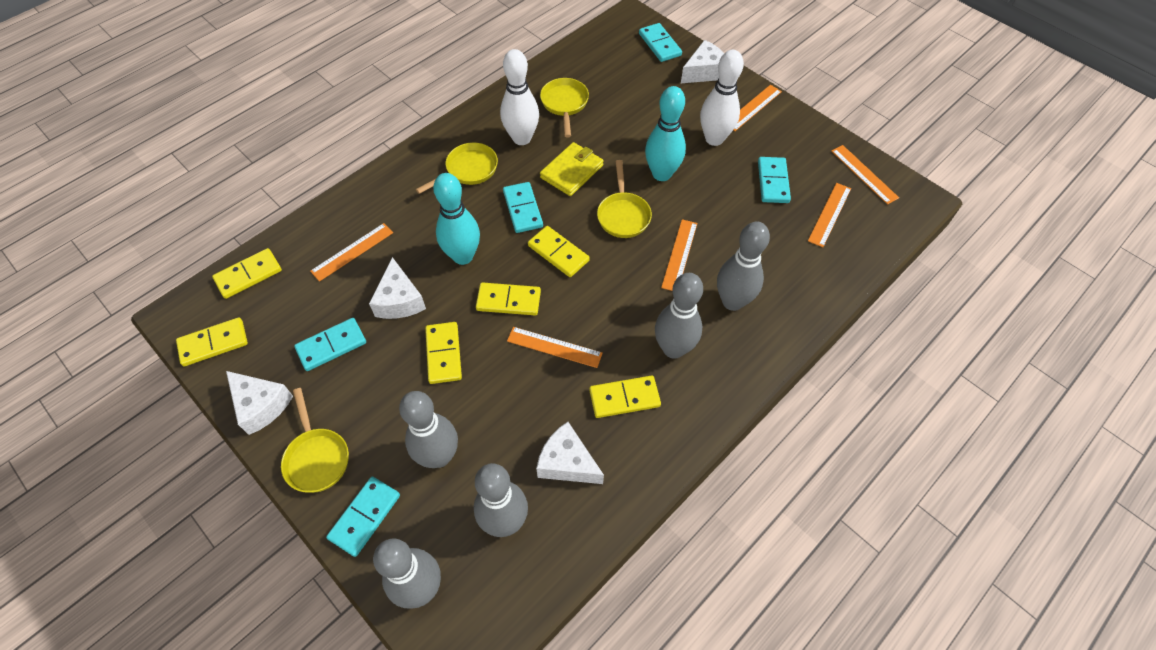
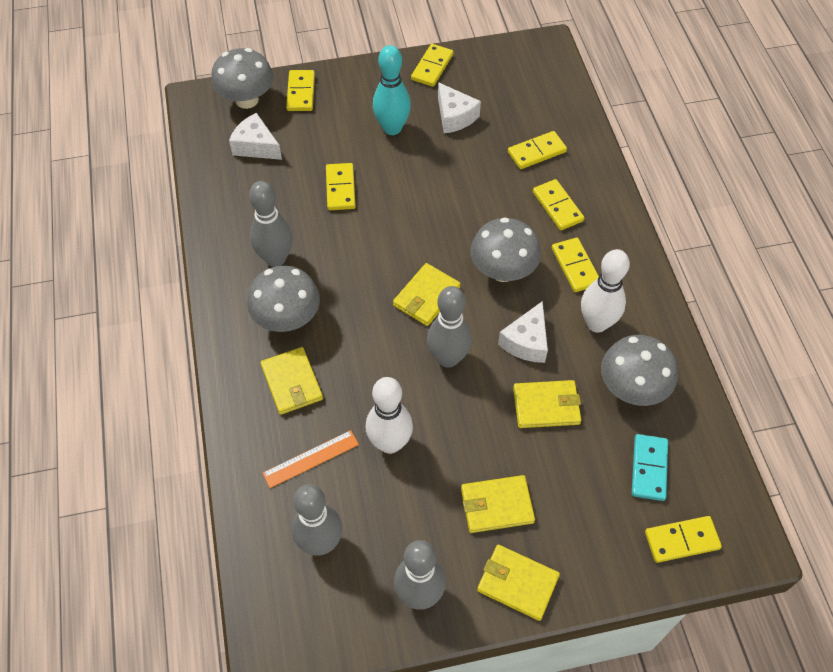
grey bowling pin: 5 -> 4
grey mushroom: 0 -> 4
orange ruler: 6 -> 1
turquoise bowling pin: 2 -> 1
turquoise domino: 5 -> 1
white cheese: 4 -> 3
yellow domino: 6 -> 7
yellow pan: 4 -> 0
yellow wallet: 1 -> 5

